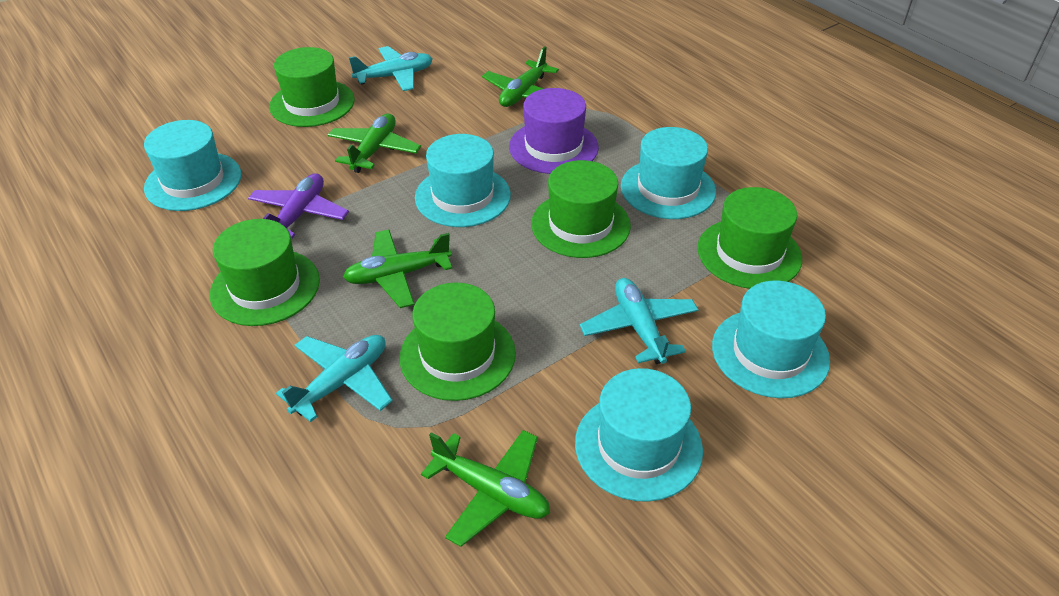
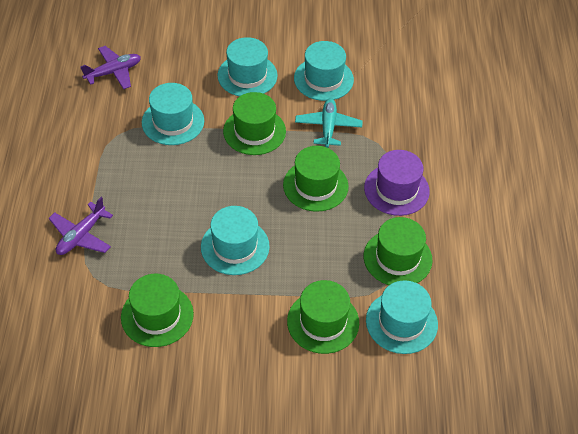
green plane: 4 -> 0
purple plane: 1 -> 2
turquoise plane: 3 -> 1

